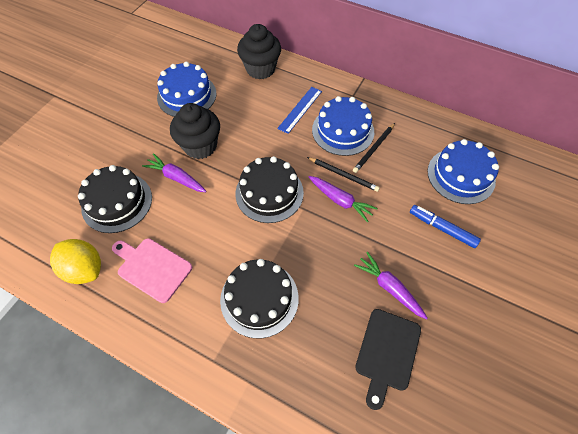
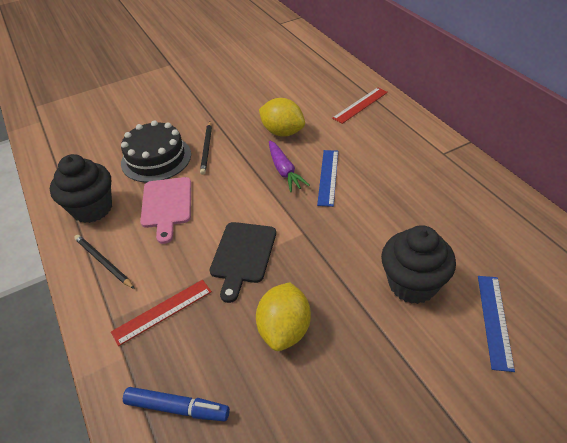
black cake: 3 -> 1
blue cake: 3 -> 0
blue ruler: 1 -> 2
purple carrot: 3 -> 1
red ruler: 0 -> 2
yellow lemon: 1 -> 2

